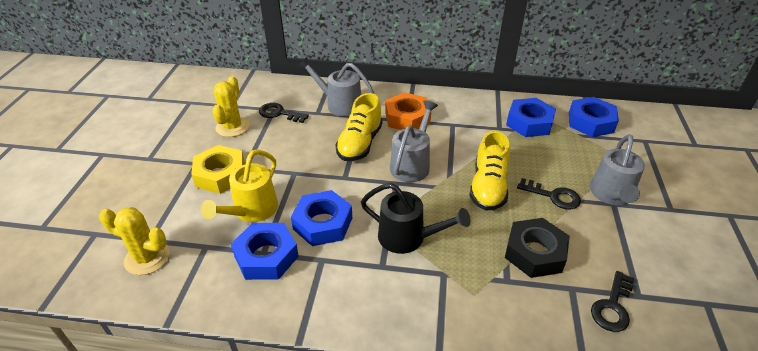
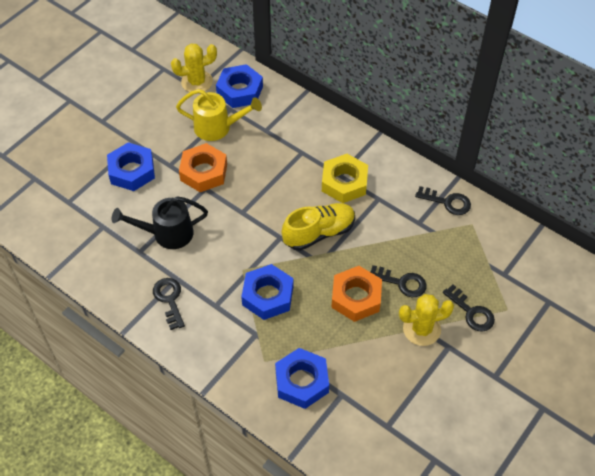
black key: 3 -> 4
black nut: 1 -> 0
grey watering can: 3 -> 0
orange nut: 1 -> 2
yellow shoe: 2 -> 1

